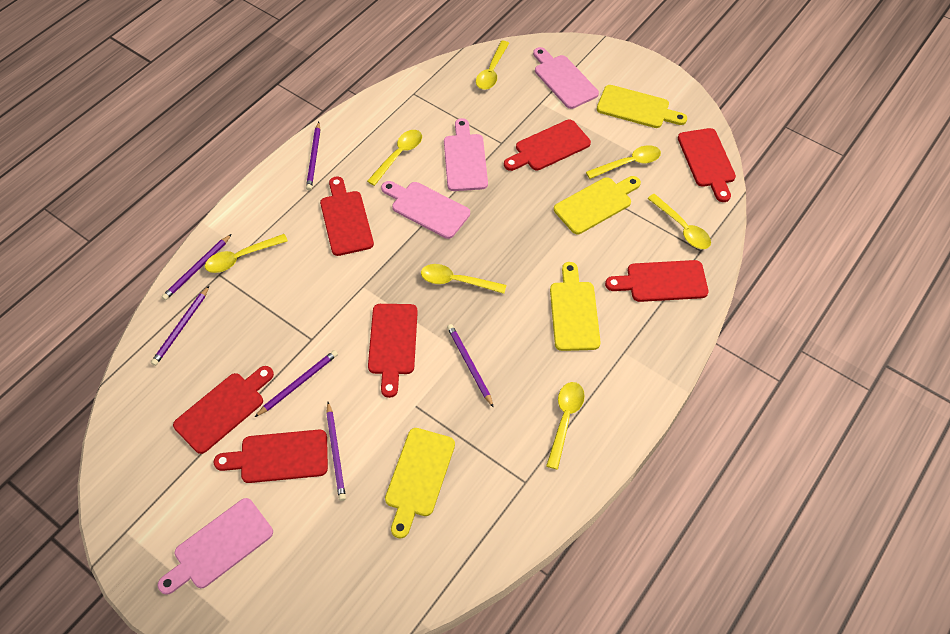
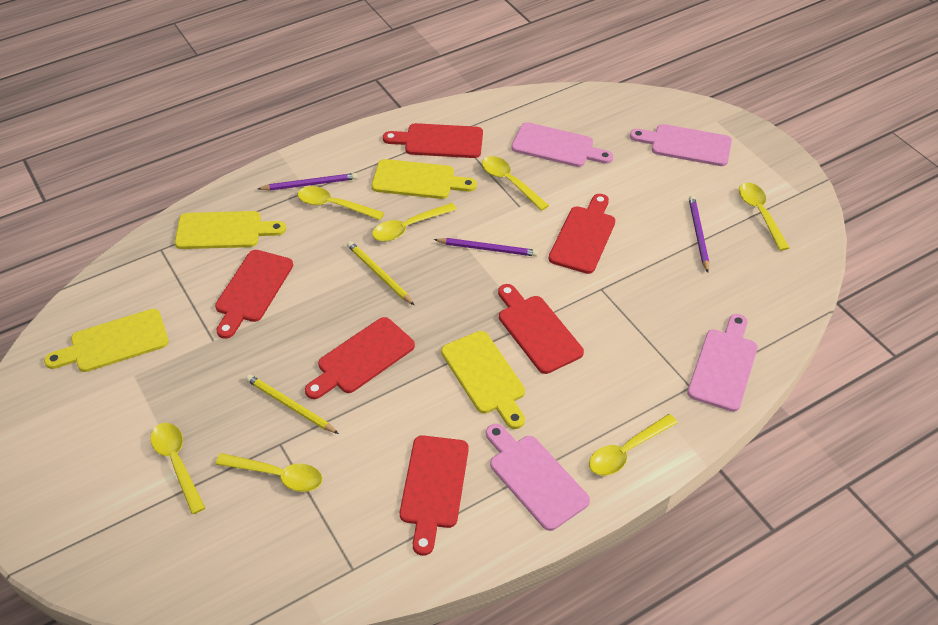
purple pencil: 6 -> 3
red cutting board: 7 -> 6
yellow pencil: 0 -> 2

